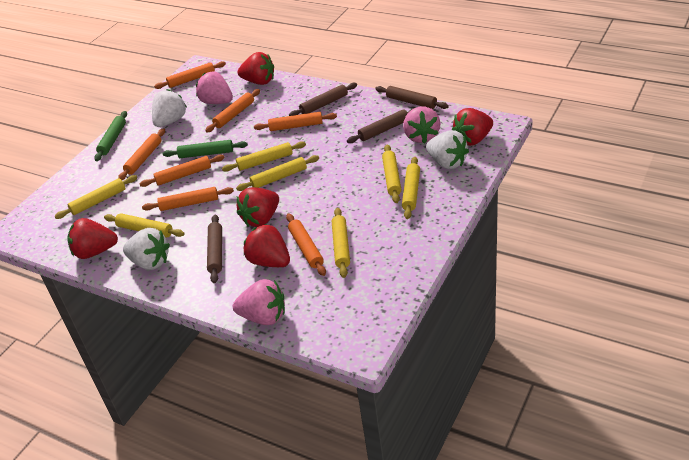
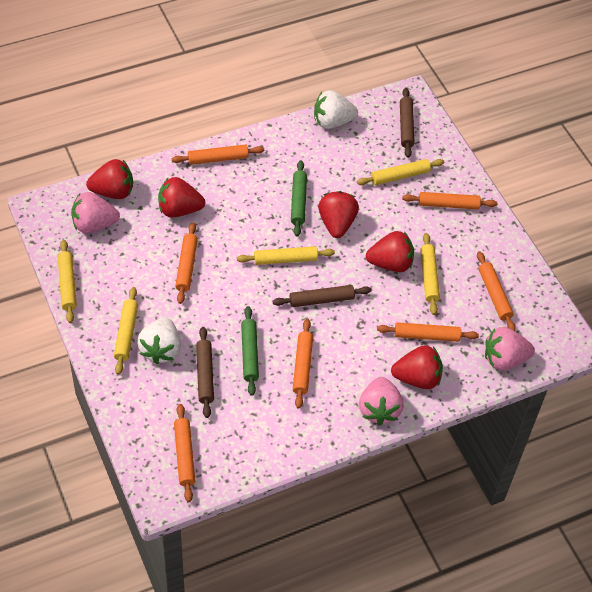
brown rolling pin: 4 -> 3
white strawberry: 3 -> 2
yellow rolling pin: 7 -> 5

